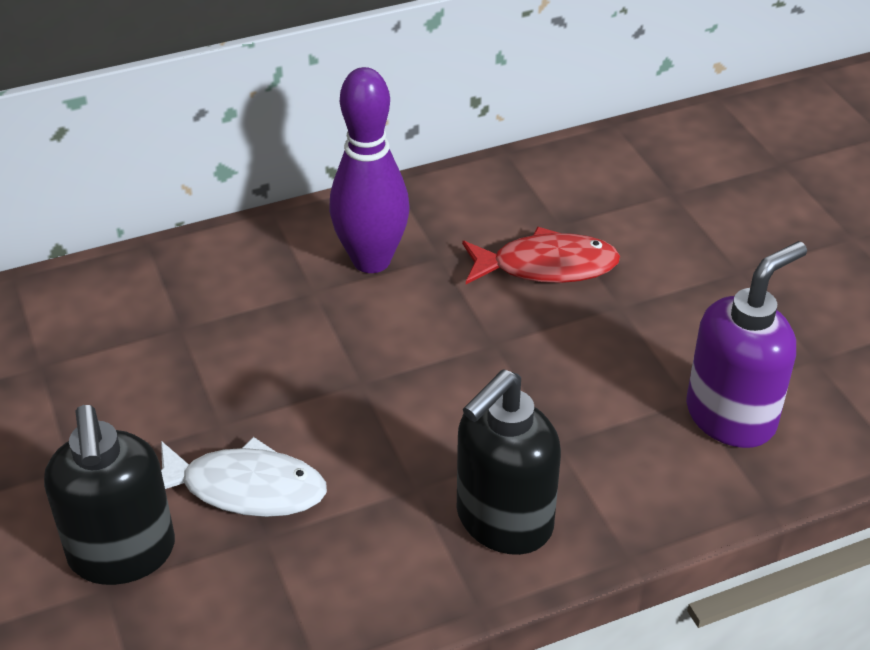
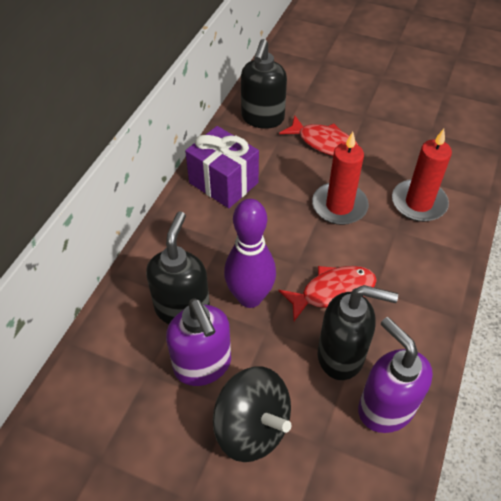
black soap dispenser: 2 -> 3
black spinning top: 0 -> 1
purple gift: 0 -> 1
purple soap dispenser: 1 -> 2
red candle: 0 -> 2
red fish: 1 -> 2
white fish: 1 -> 0

